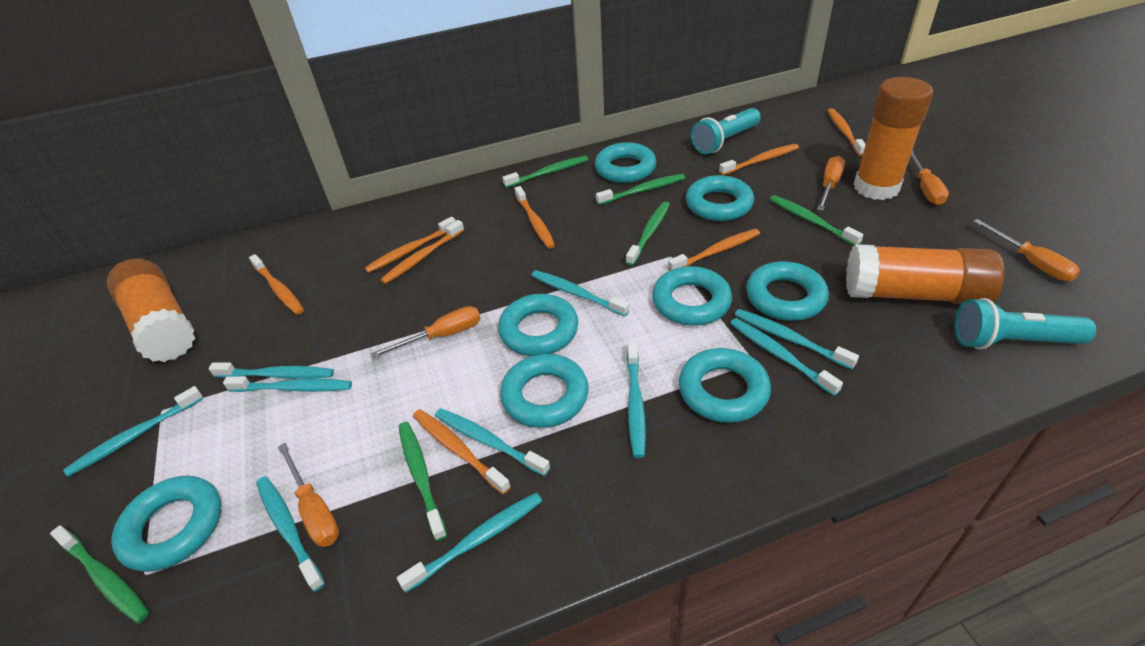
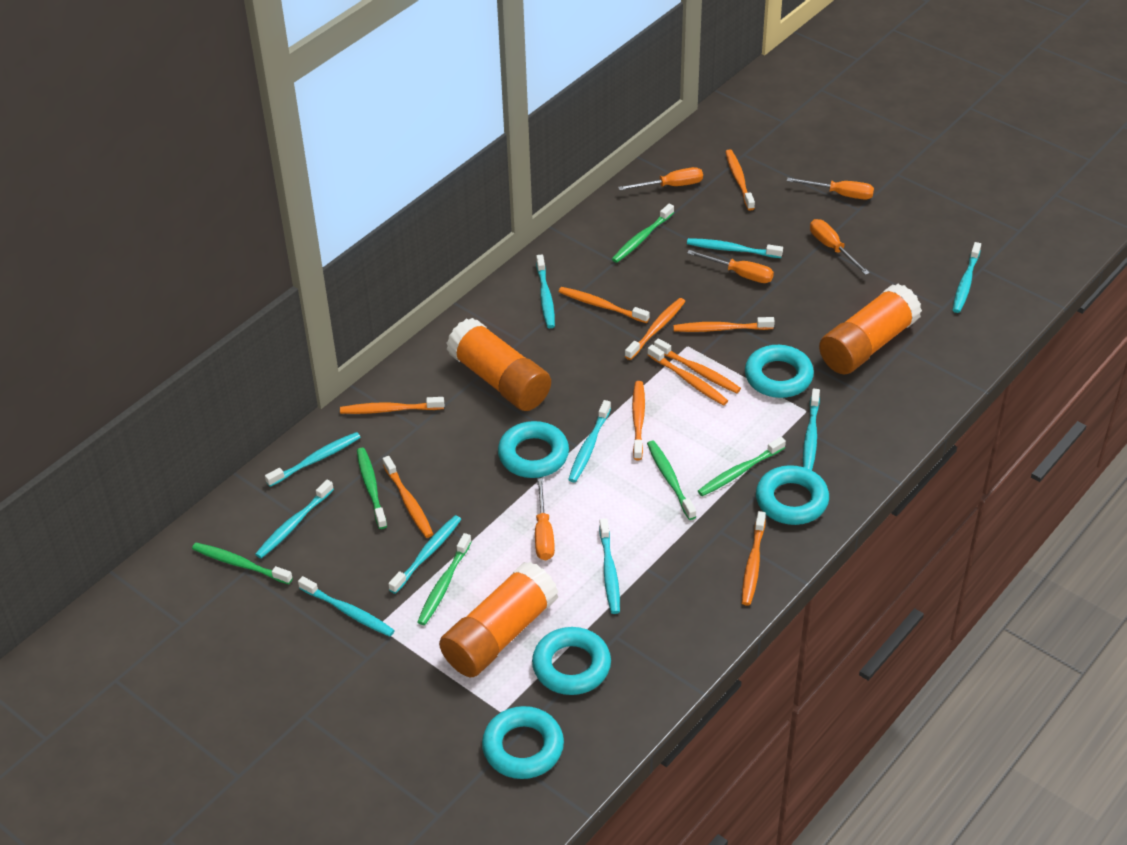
orange toothbrush: 8 -> 10
turquoise flashlight: 2 -> 0
turquoise ring: 8 -> 5

